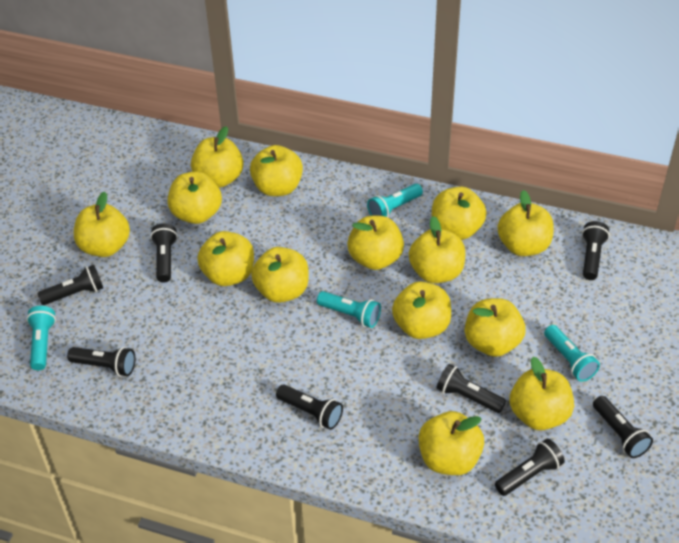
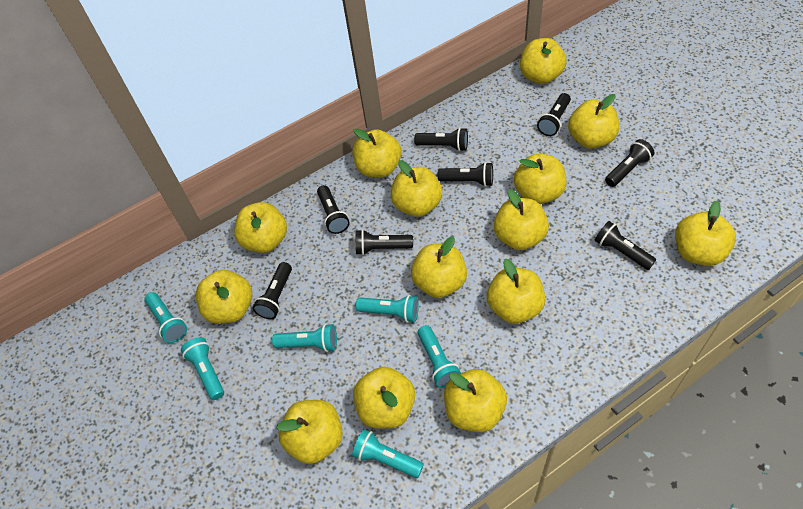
turquoise flashlight: 4 -> 6

